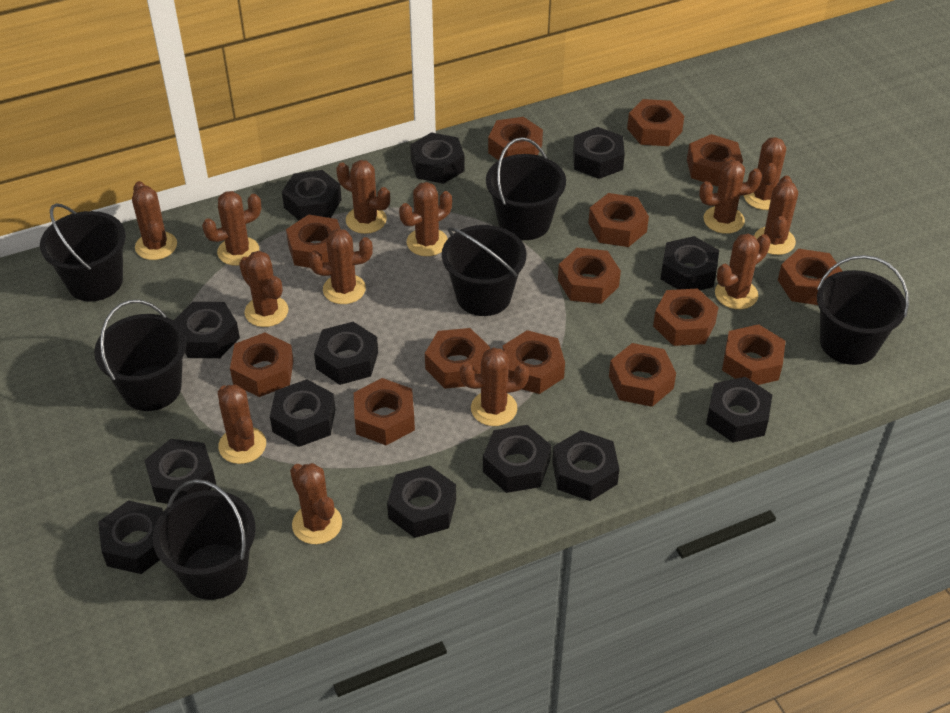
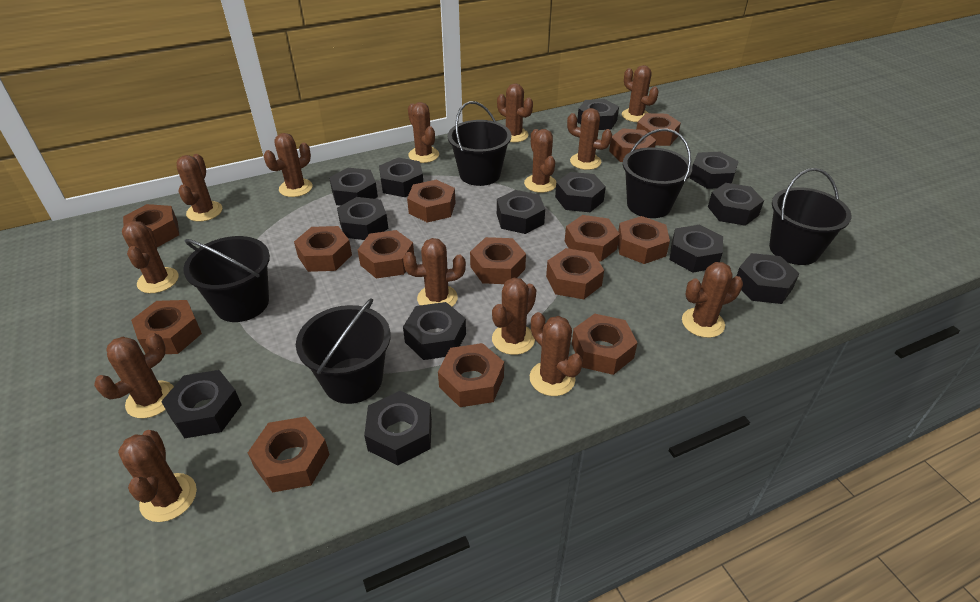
black bucket: 6 -> 5
brown cactus: 13 -> 14

